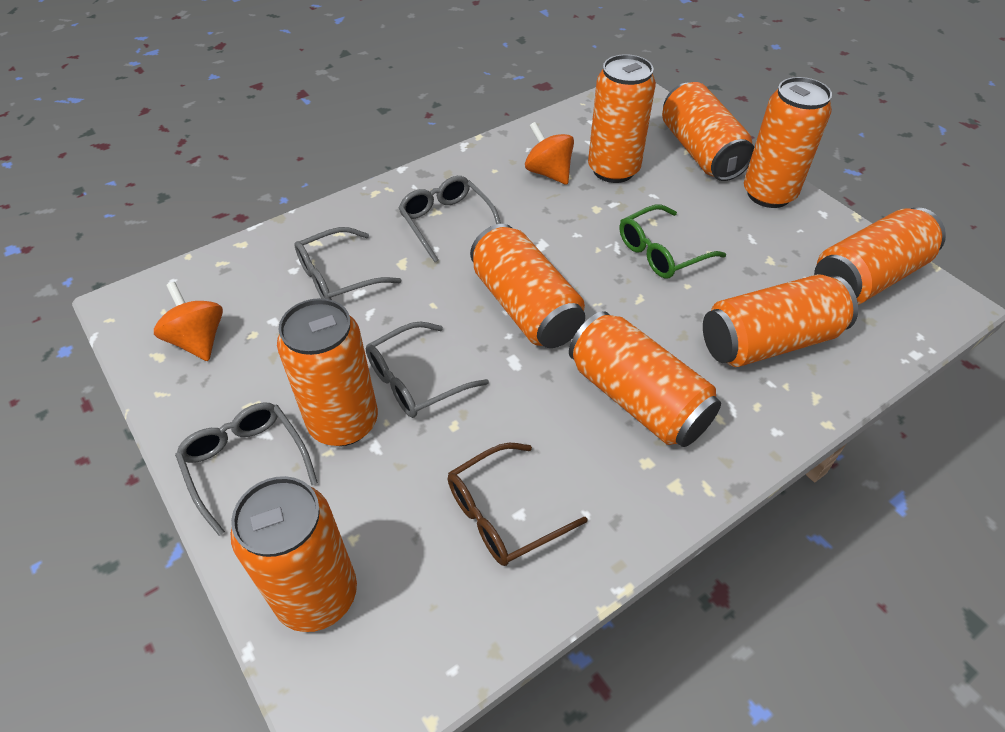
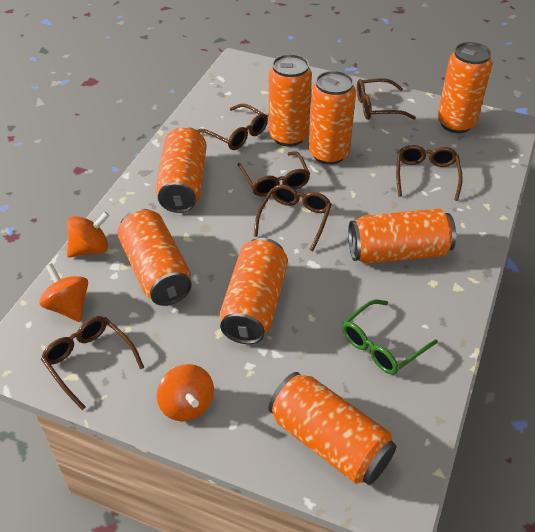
brown glasses: 1 -> 6
grey glasses: 4 -> 0
orange can: 9 -> 8
orange spinning top: 2 -> 3

